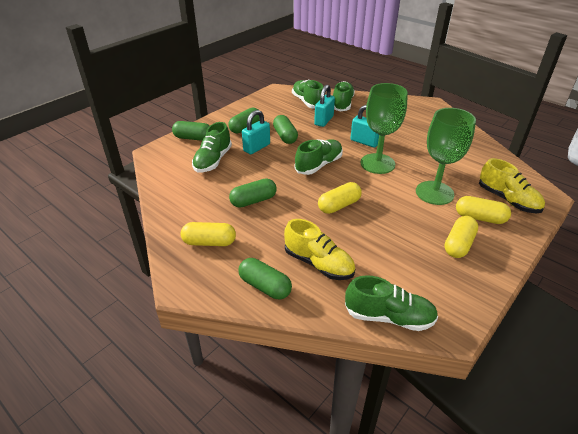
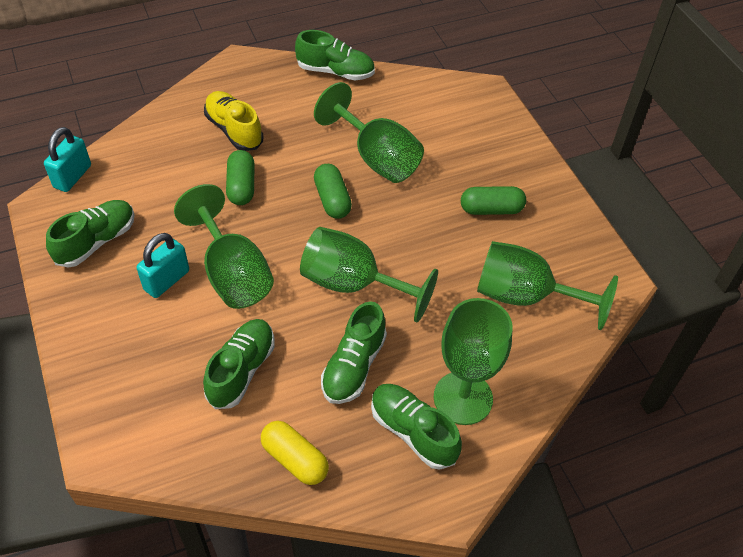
green capsule: 5 -> 3
green goblet: 2 -> 5
turquoise padlock: 3 -> 2
yellow capsule: 4 -> 1
yellow shoe: 2 -> 1

